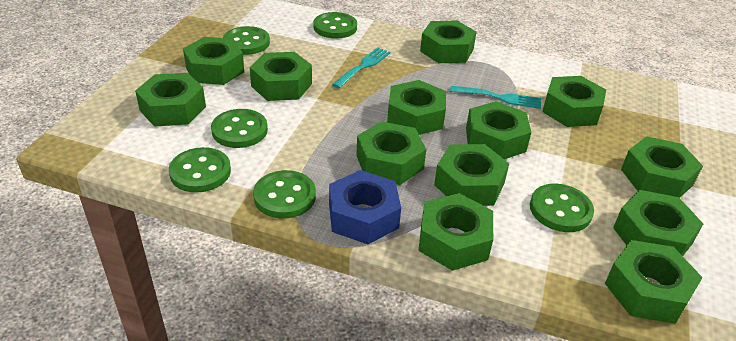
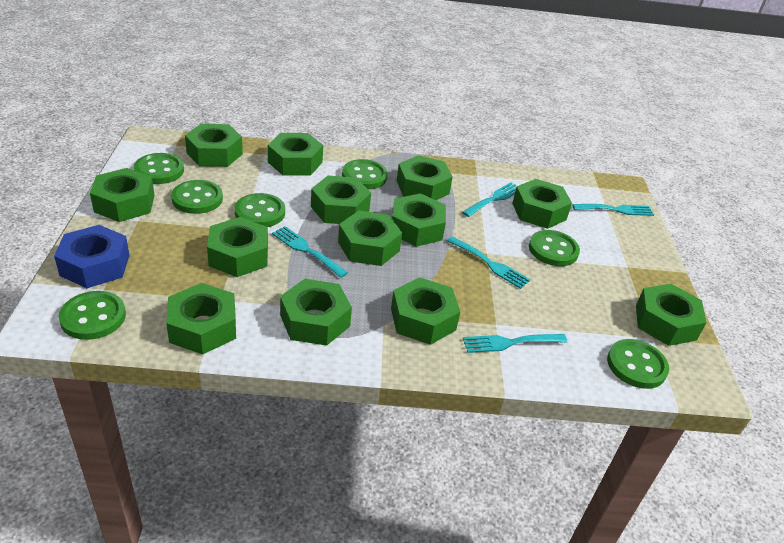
green button: 6 -> 7
turquoise fork: 2 -> 5

